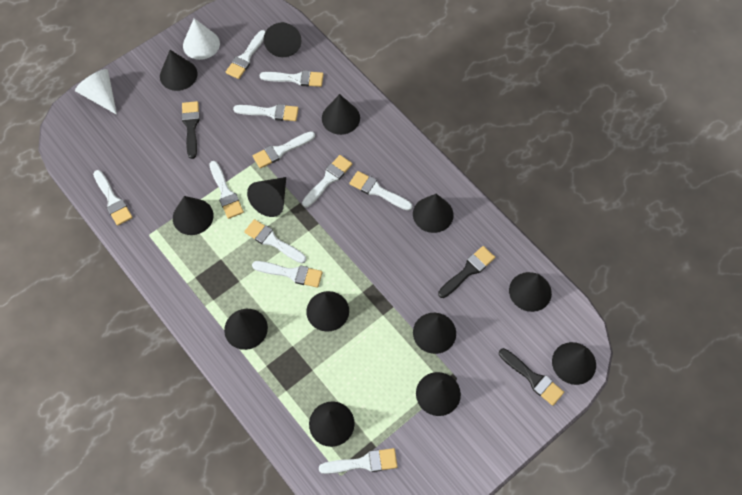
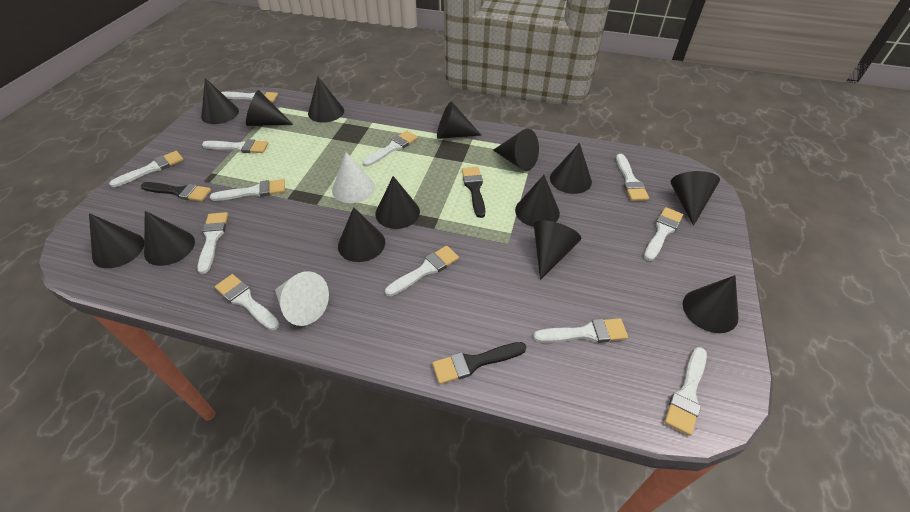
black cone: 13 -> 14
white brush: 11 -> 12

